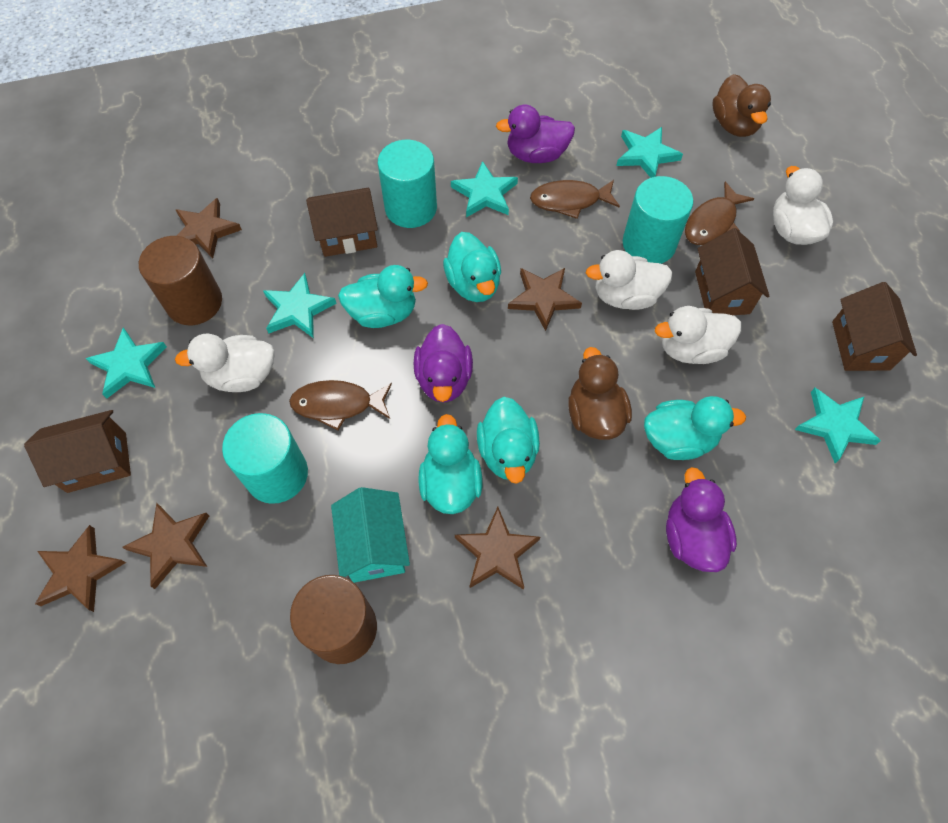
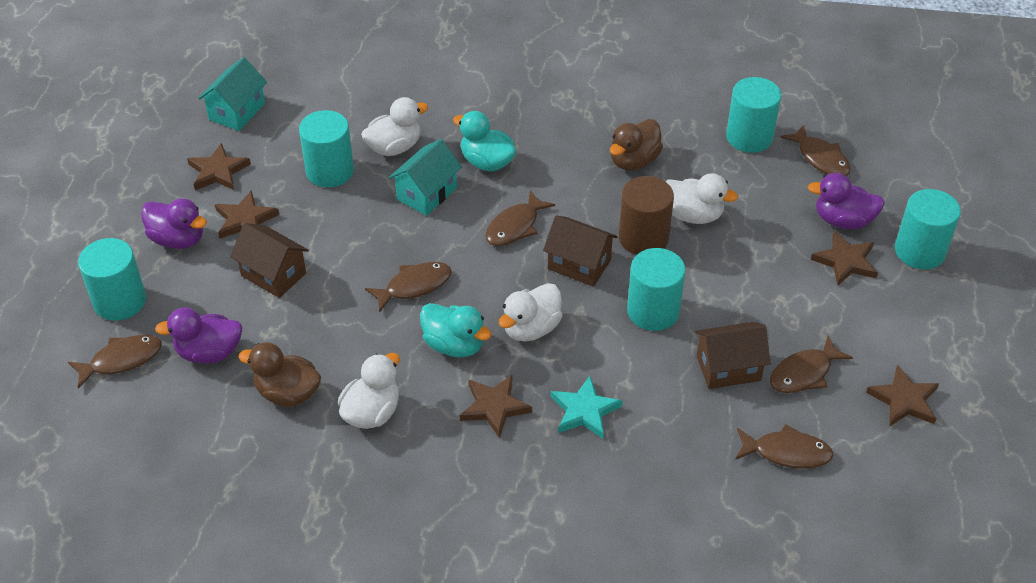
brown cylinder: 2 -> 1
brown fish: 3 -> 6
brown house: 4 -> 3
turquoise cylinder: 3 -> 5
turquoise duck: 5 -> 2
turquoise house: 1 -> 2
turquoise star: 5 -> 1

